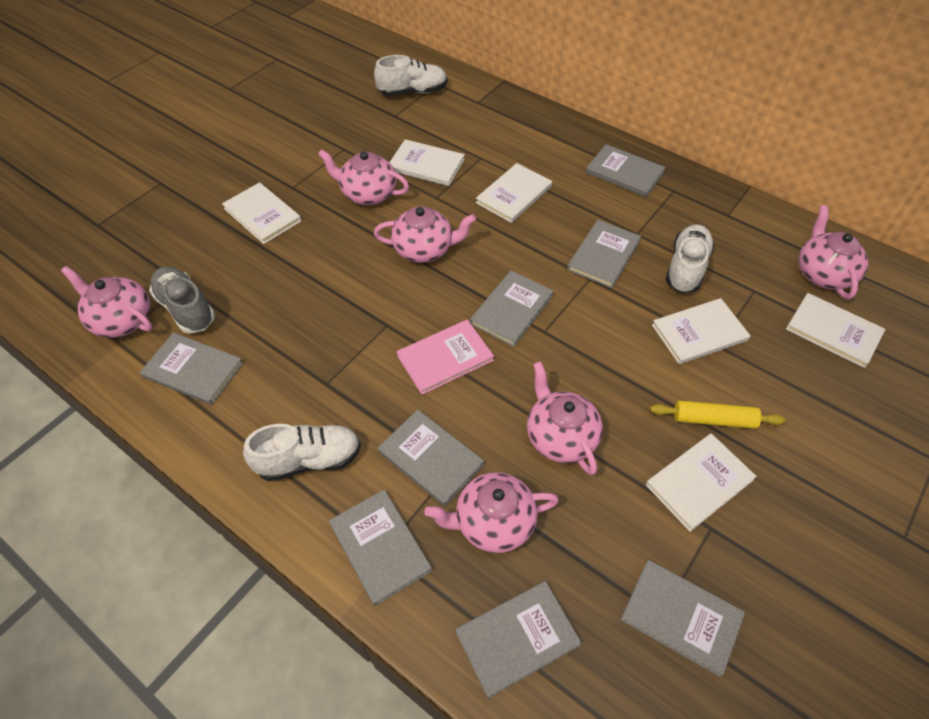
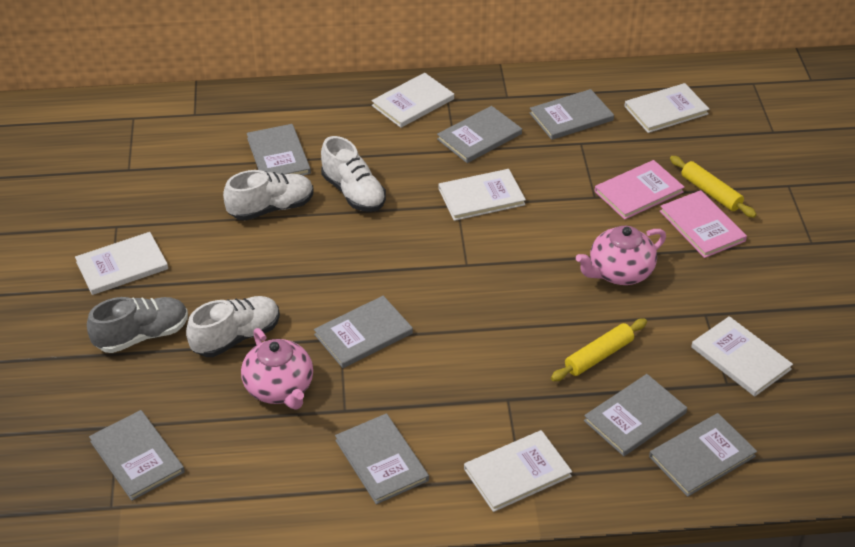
pink book: 1 -> 2
pink teapot: 6 -> 2
yellow rolling pin: 1 -> 2

